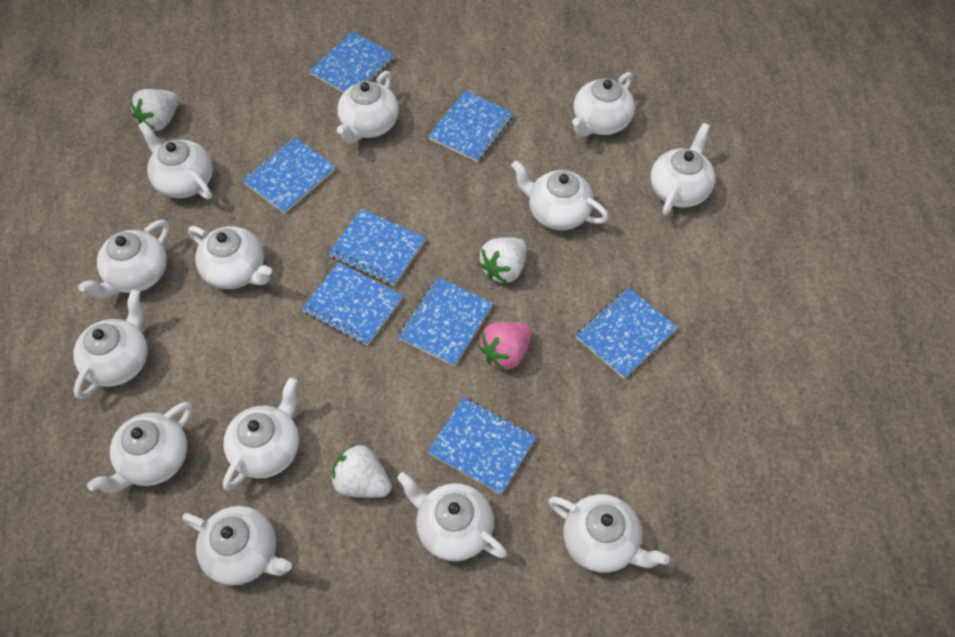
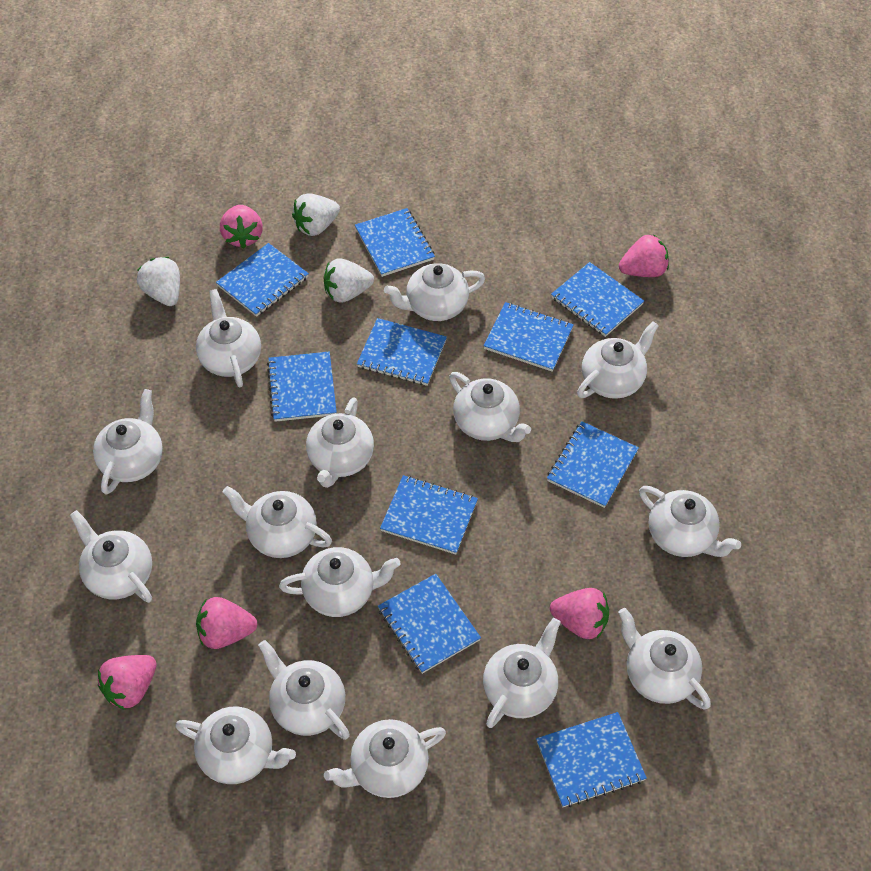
blue notebook: 8 -> 10
pink strawberry: 1 -> 5
white teapot: 13 -> 15

